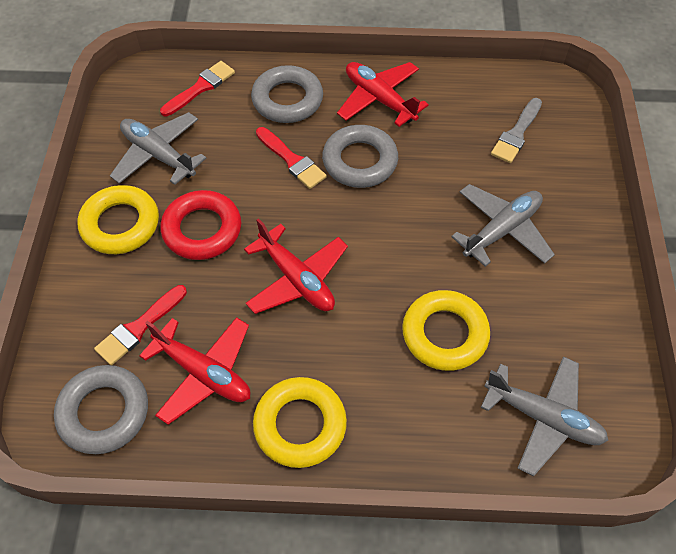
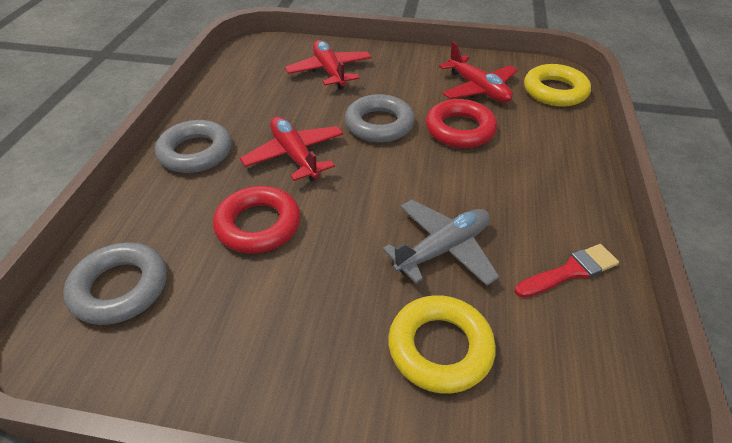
grey brush: 1 -> 0
grey plane: 3 -> 1
red brush: 3 -> 1
red ring: 1 -> 2
yellow ring: 3 -> 2

